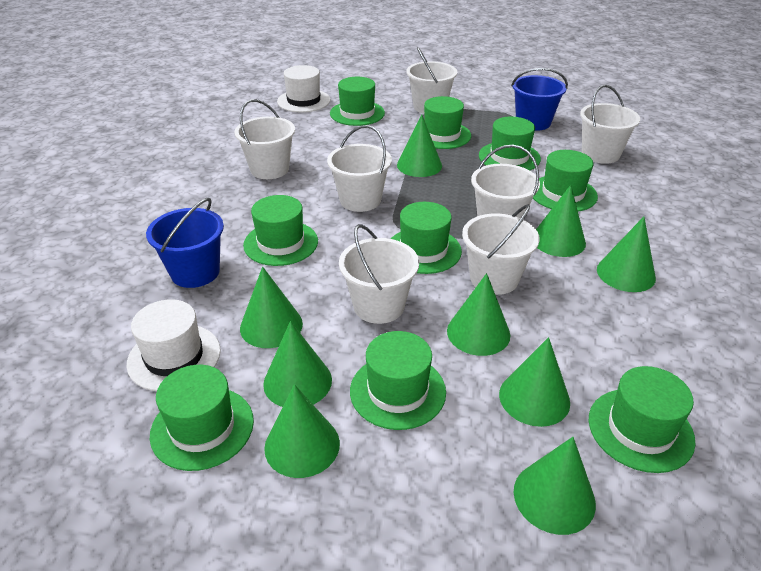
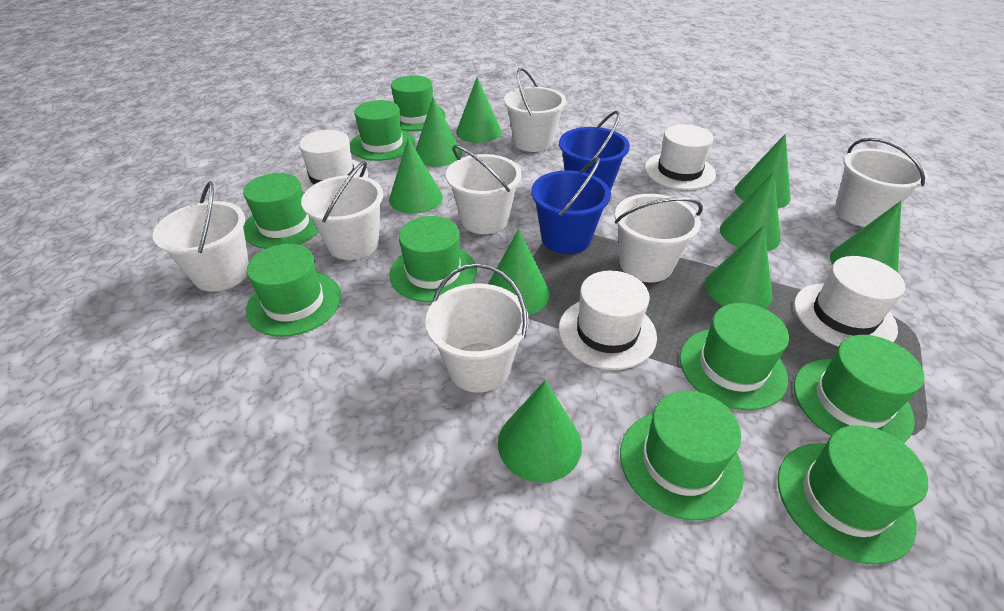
white hat: 2 -> 4

